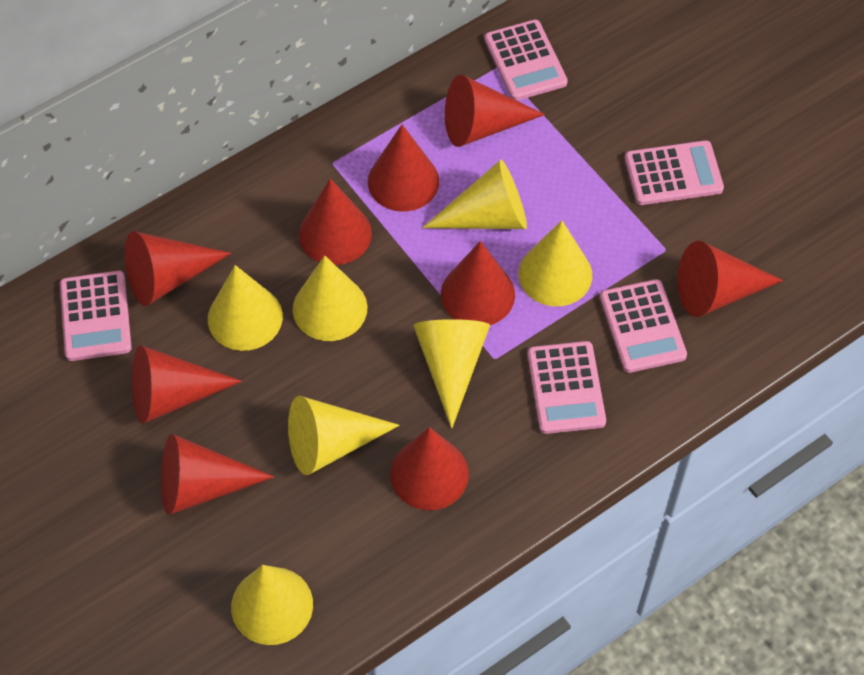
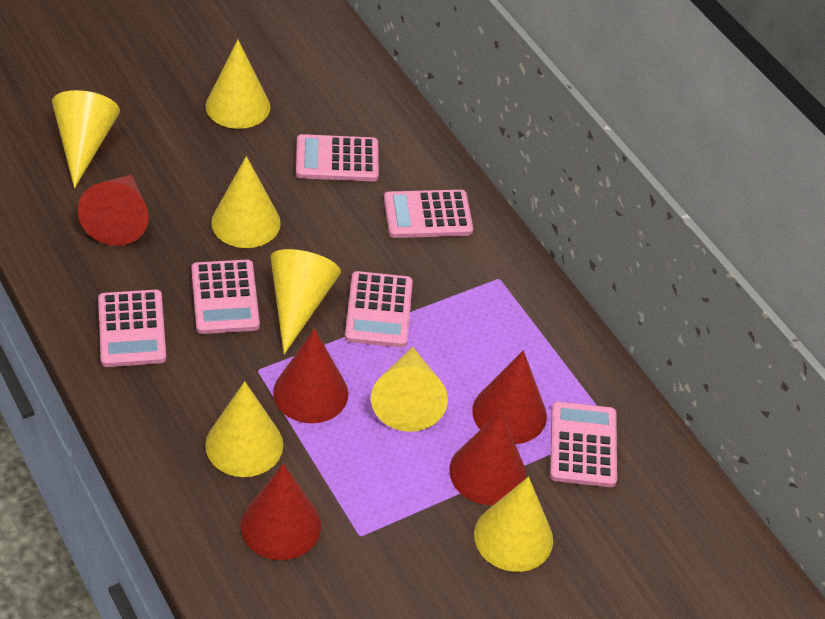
pink calculator: 5 -> 6
red cone: 9 -> 5

